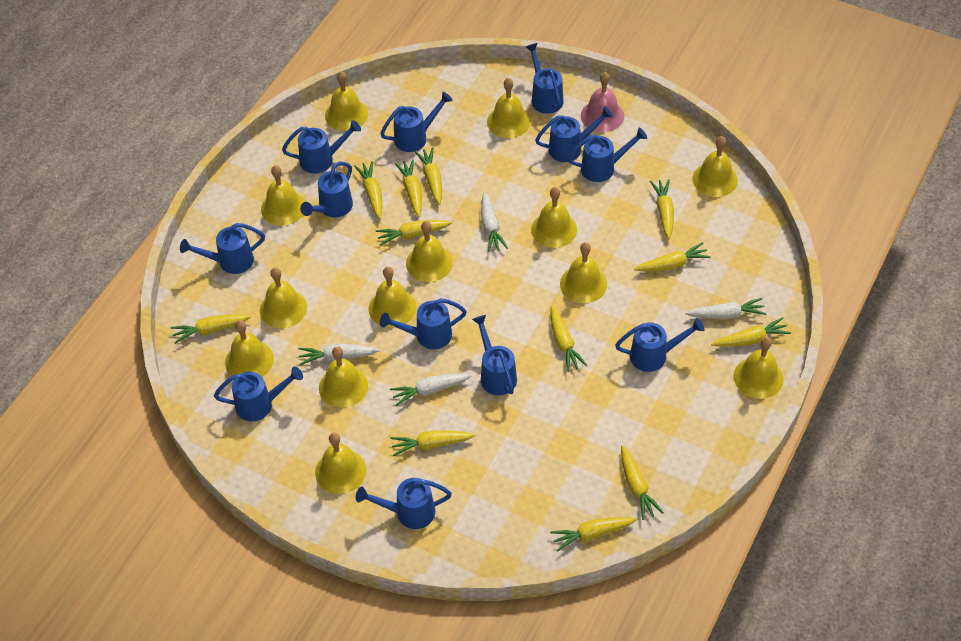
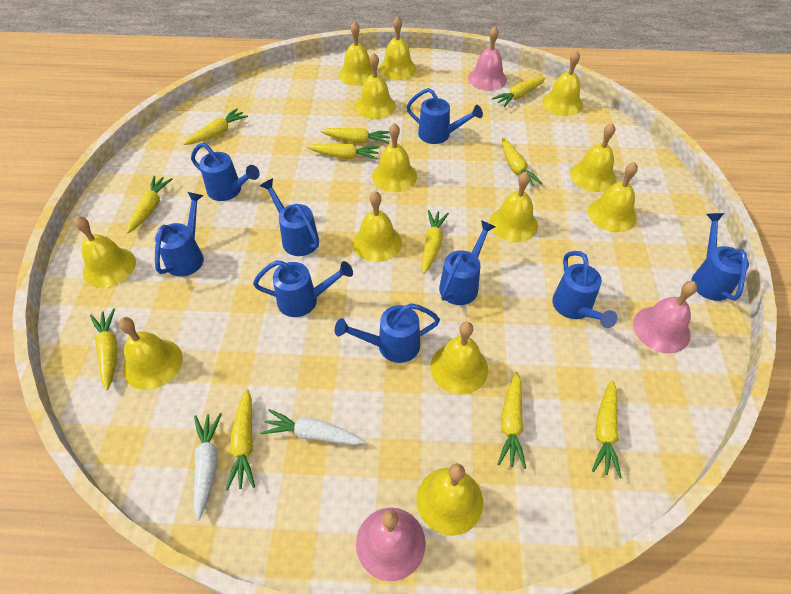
blue watering can: 12 -> 9
pink bell: 1 -> 3
white carrot: 4 -> 2
yellow carrot: 12 -> 11

